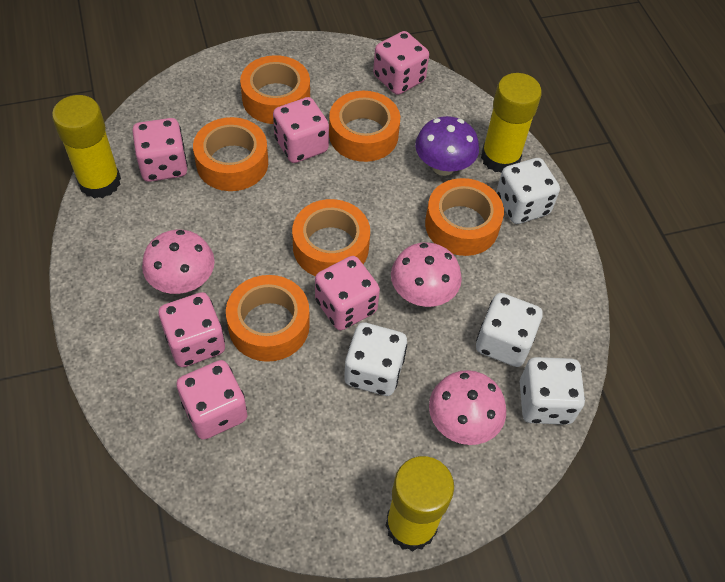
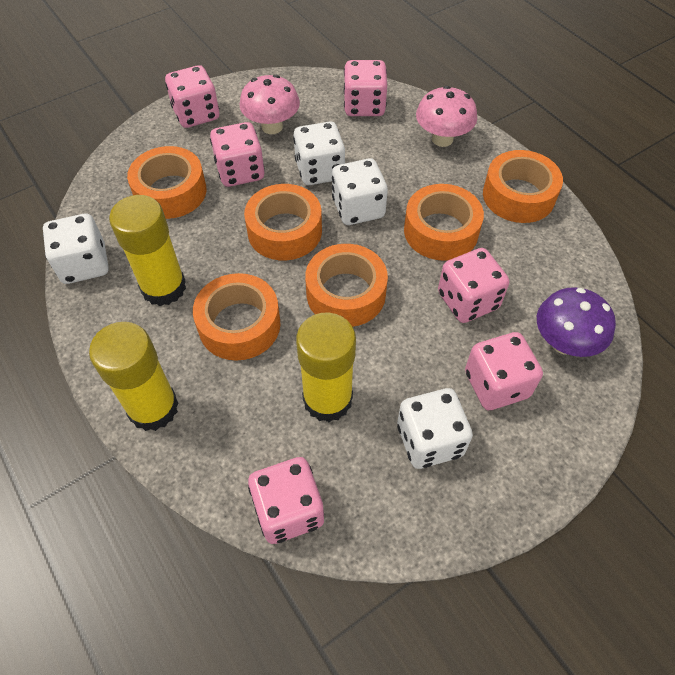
pink mushroom: 3 -> 2

